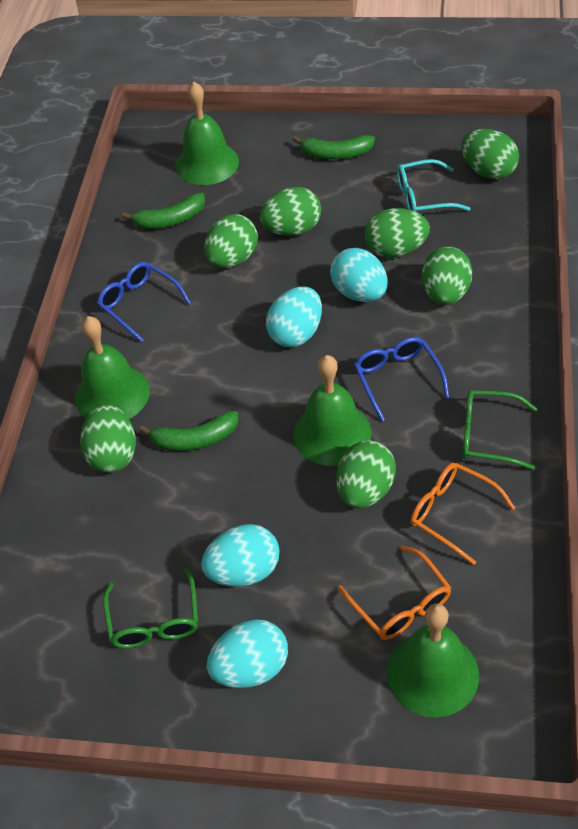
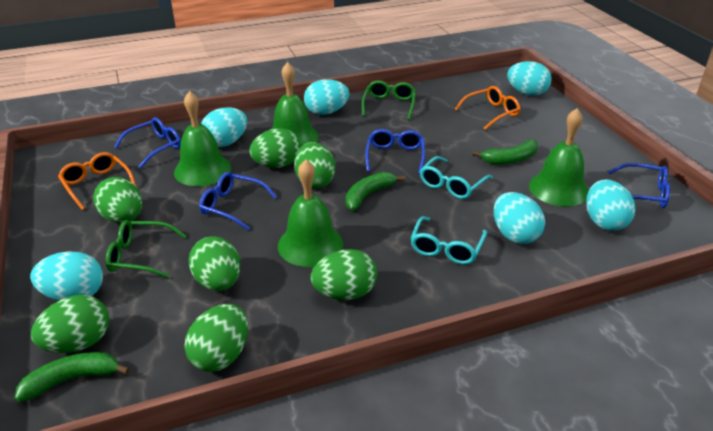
blue glasses: 2 -> 4
turquoise egg: 4 -> 6
turquoise glasses: 1 -> 2

